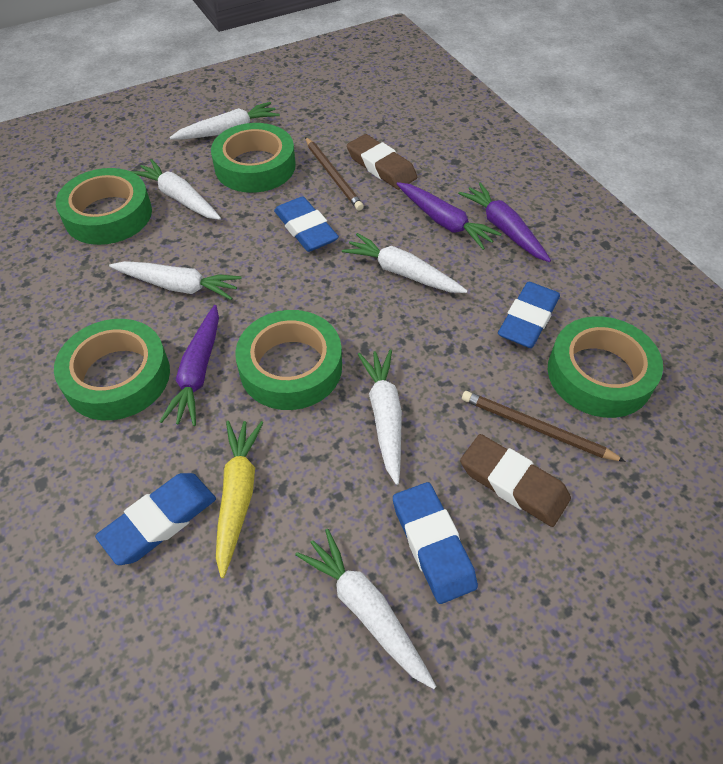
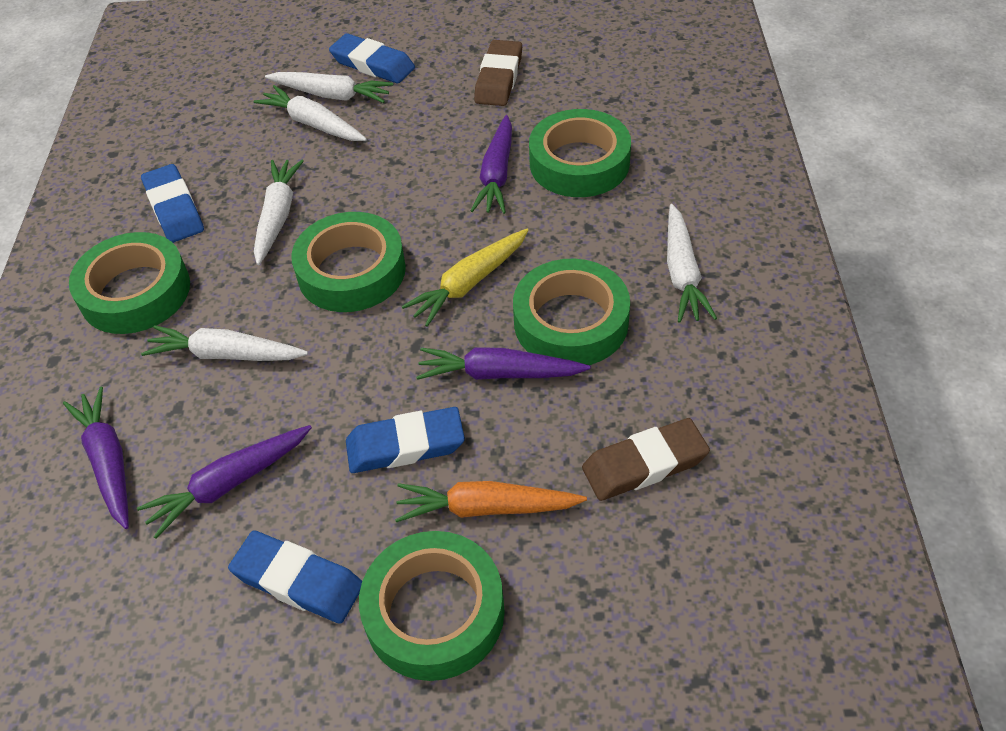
brown pencil: 2 -> 0
orange carrot: 0 -> 1
purple carrot: 3 -> 4
white carrot: 6 -> 5

